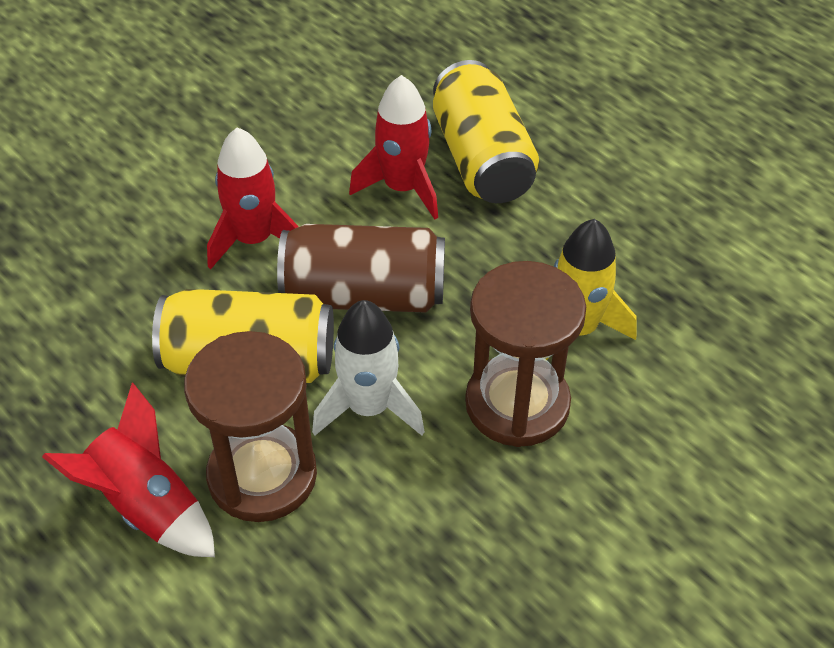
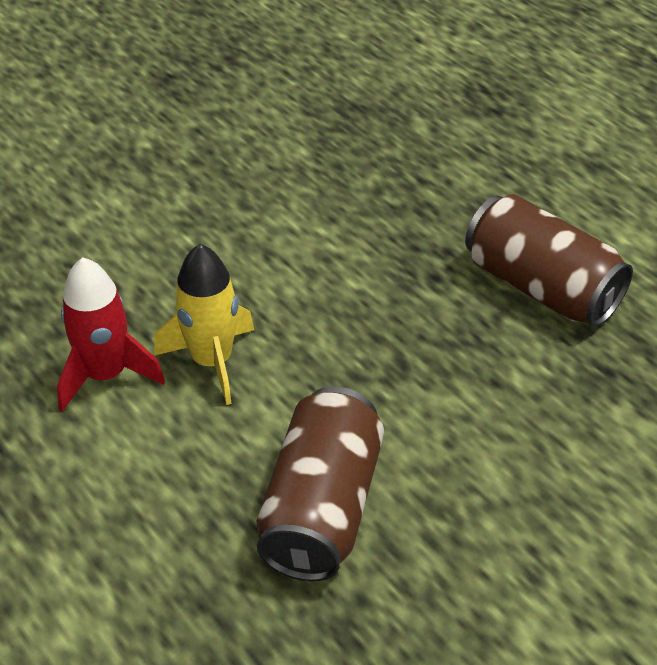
brown can: 1 -> 2
brown hourglass: 2 -> 0
red rocket: 3 -> 1
white rocket: 1 -> 0
yellow can: 2 -> 0

